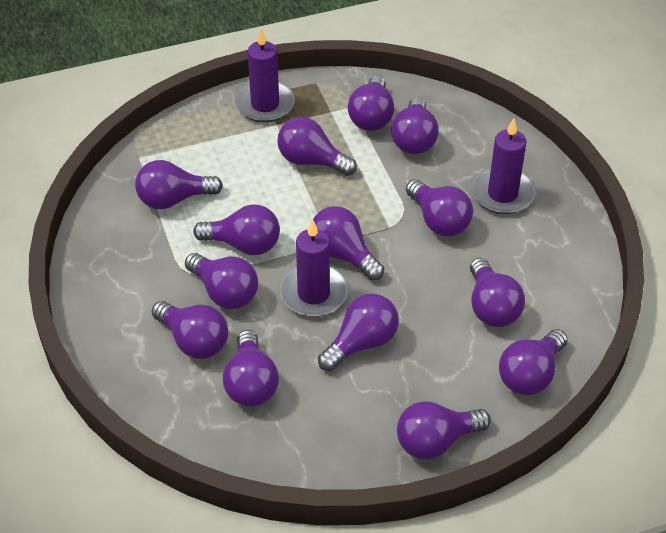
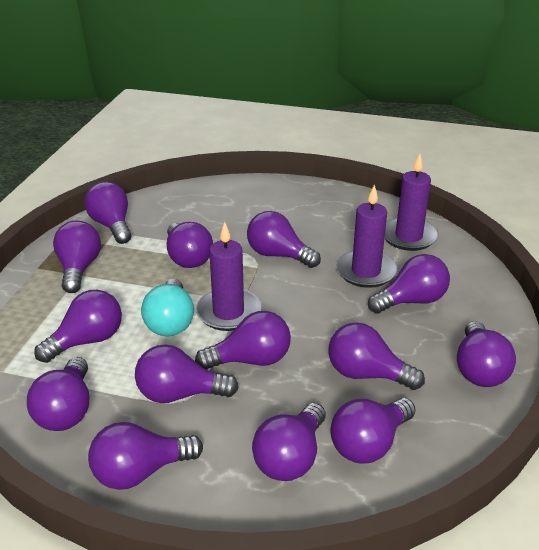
turquoise light bulb: 0 -> 1

